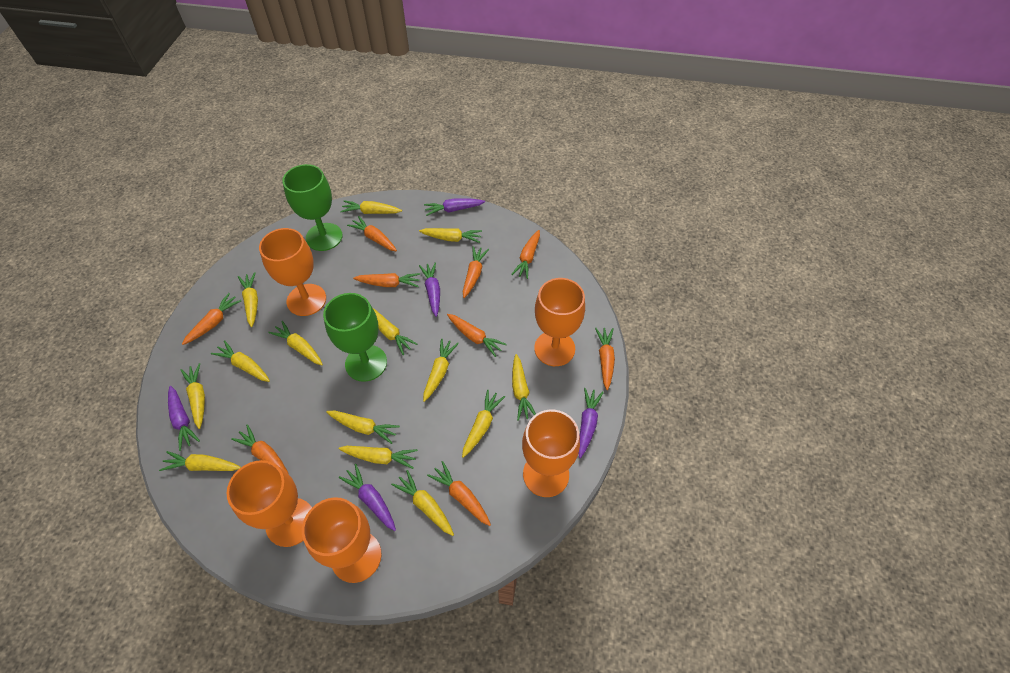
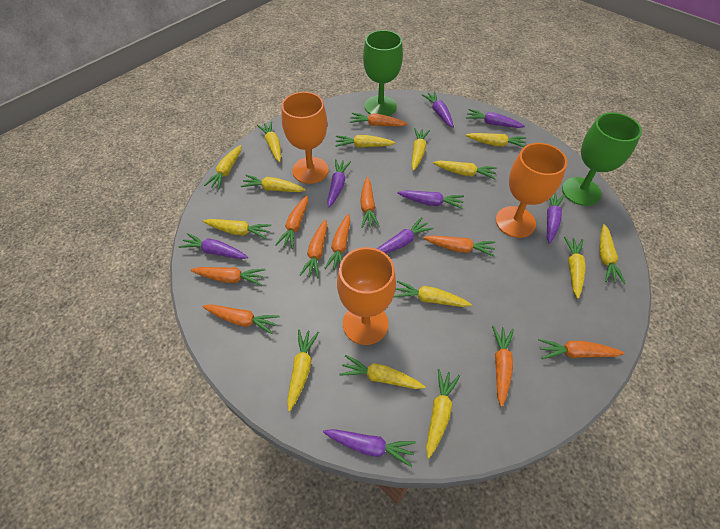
orange carrot: 9 -> 10
orange goblet: 5 -> 3
purple carrot: 5 -> 8

